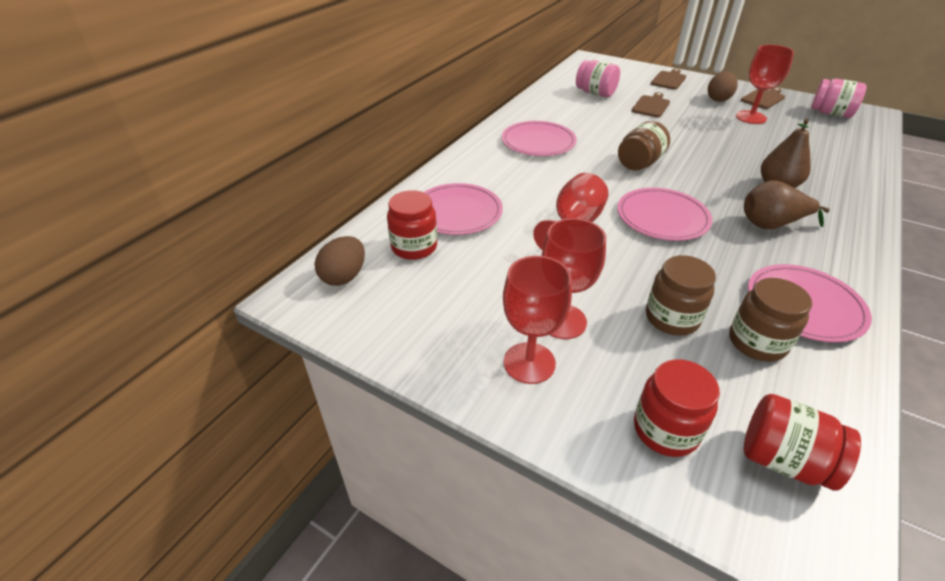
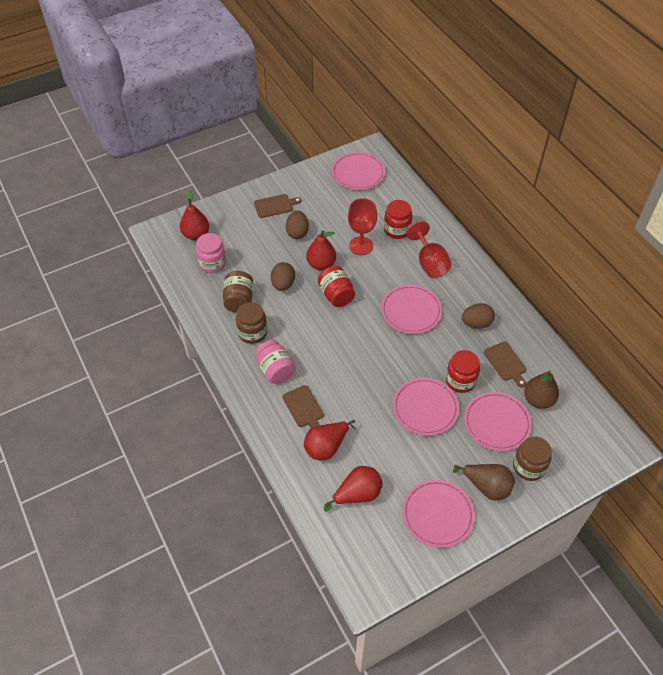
brown egg: 2 -> 3
pink plate: 4 -> 5
red goblet: 4 -> 2
red pear: 0 -> 4

